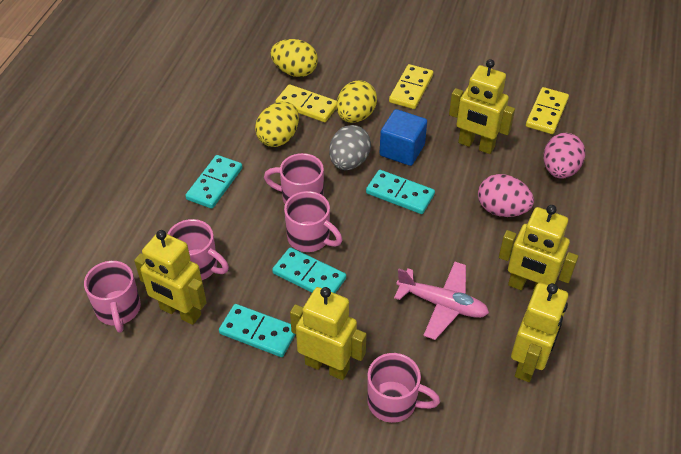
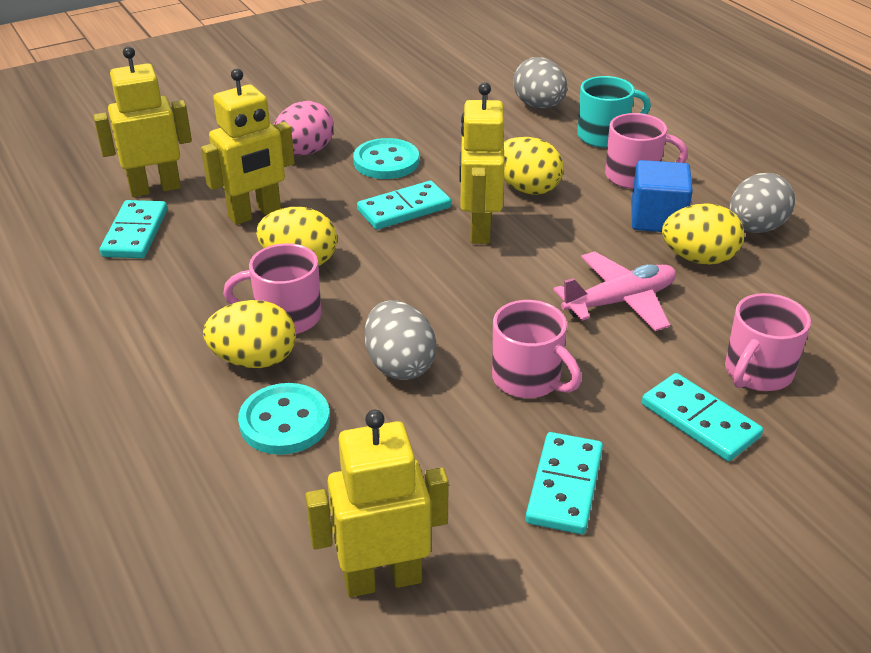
grey egg: 1 -> 3
pink egg: 2 -> 1
pink mug: 5 -> 4
turquoise button: 0 -> 2
turquoise mug: 0 -> 1
yellow domino: 3 -> 0
yellow egg: 3 -> 4
yellow robot: 5 -> 4

